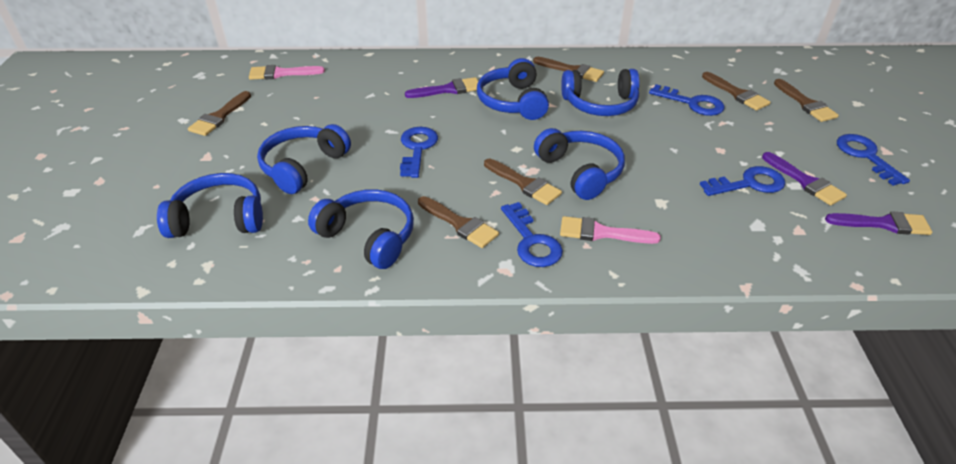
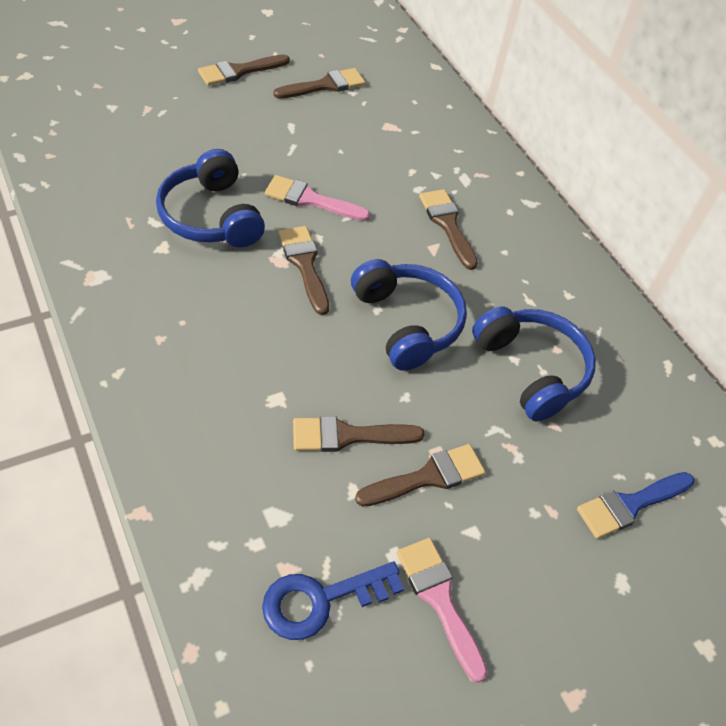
blue brush: 0 -> 1
blue headphones: 6 -> 3
blue key: 5 -> 1
purple brush: 3 -> 0

